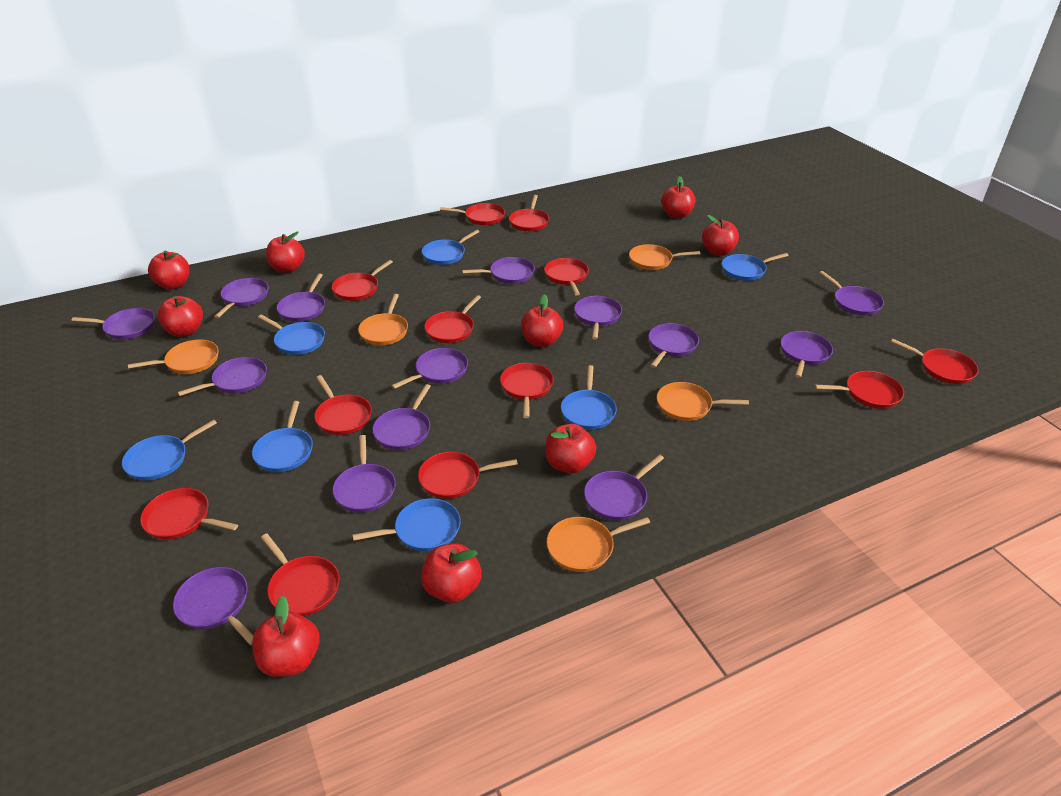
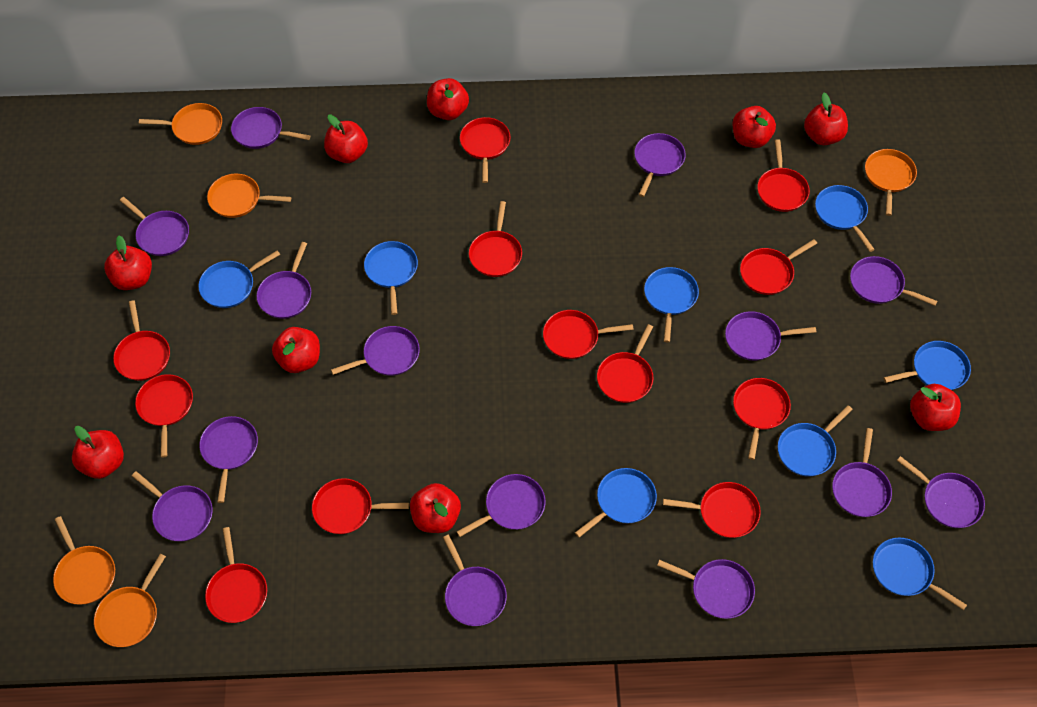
blue pan: 7 -> 8

